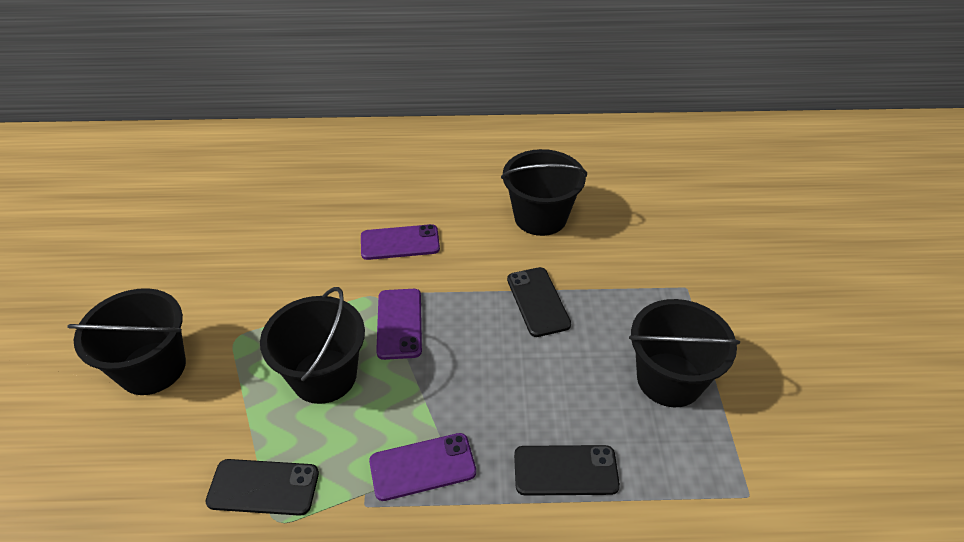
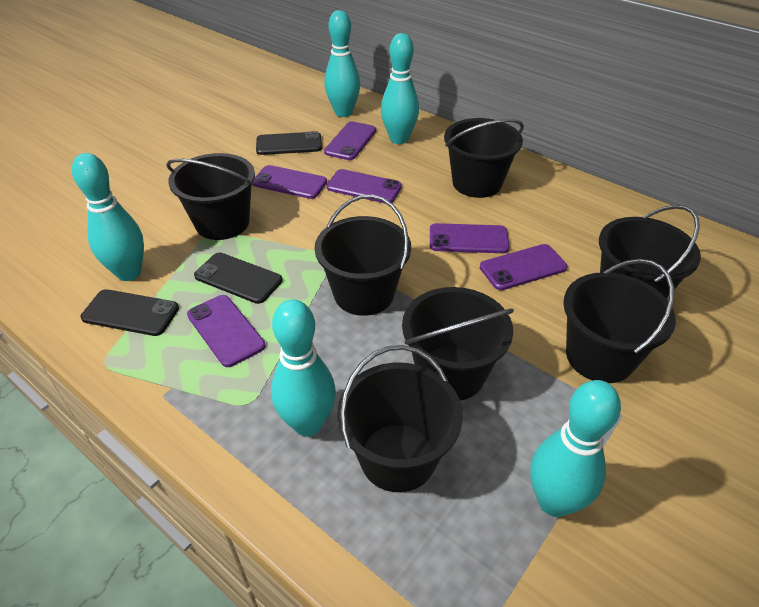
black bucket: 4 -> 7
purple phone: 3 -> 6
turquoise bowling pin: 0 -> 5

